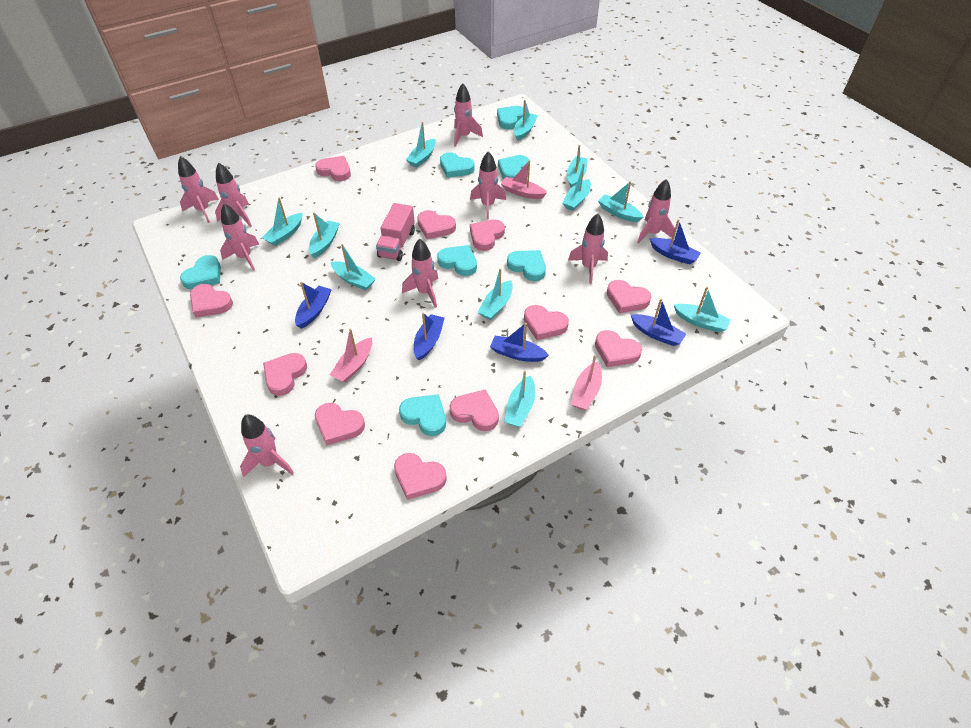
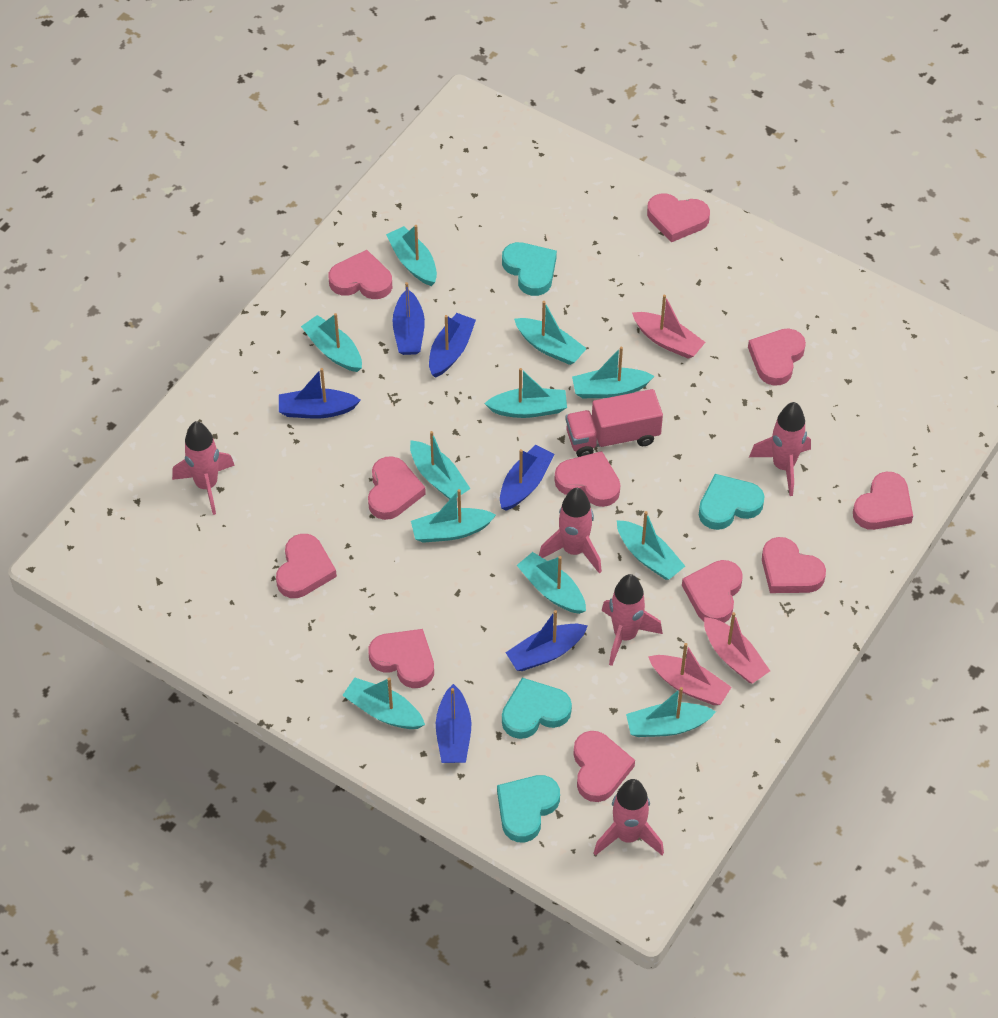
blue boat: 5 -> 6
pink rocket: 9 -> 5
turquoise heart: 7 -> 4

